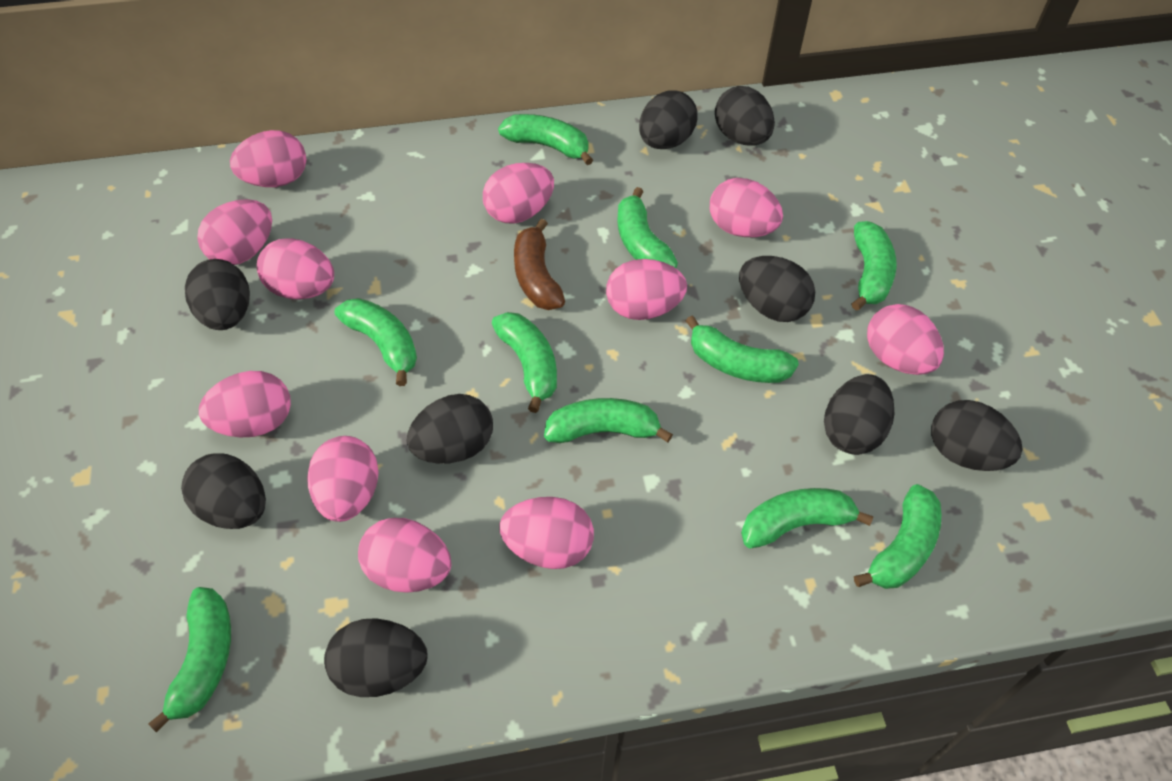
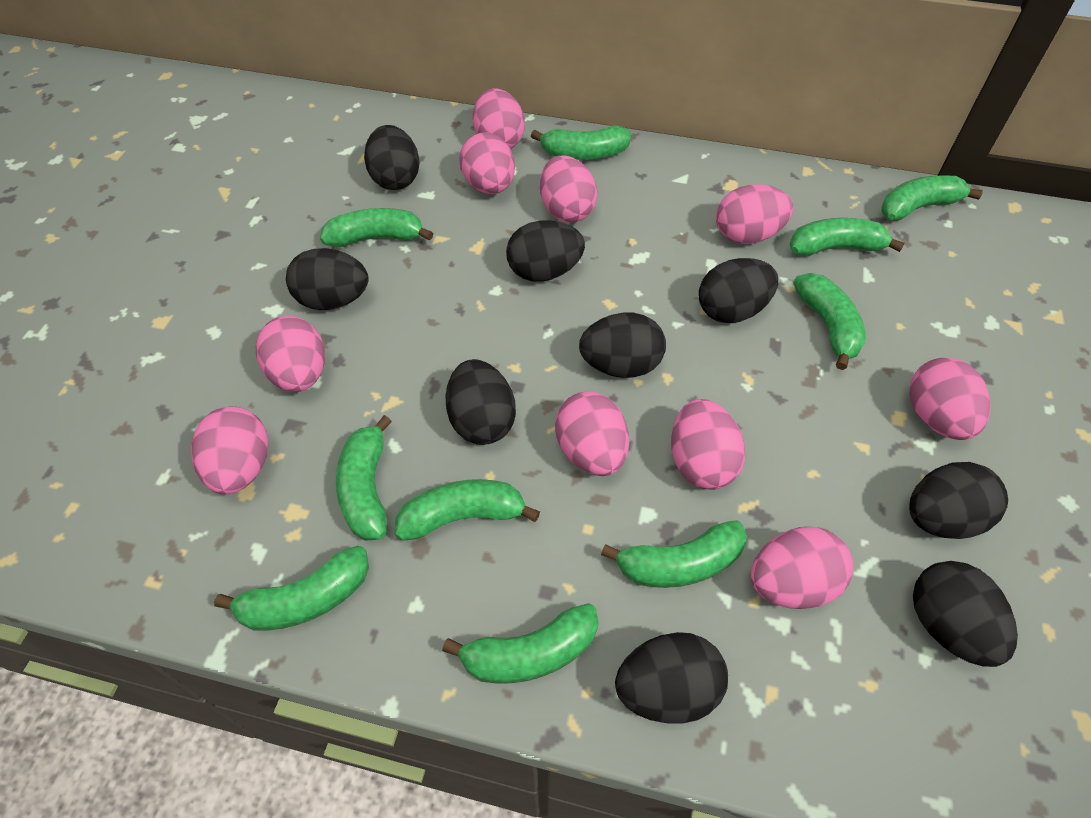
brown banana: 1 -> 0
pink egg: 11 -> 10

